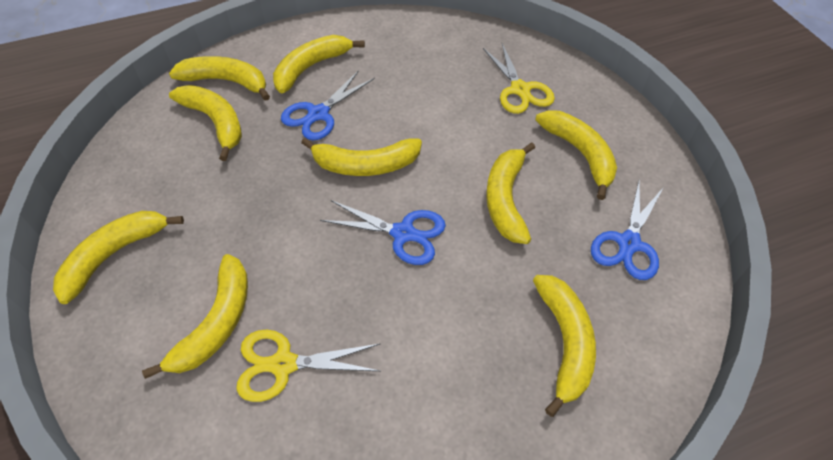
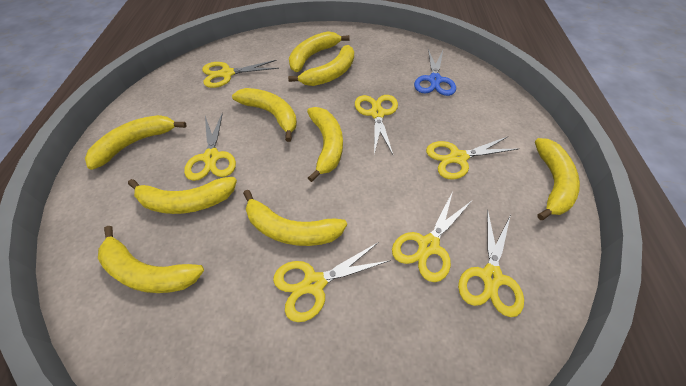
blue scissors: 3 -> 1
yellow scissors: 2 -> 7

